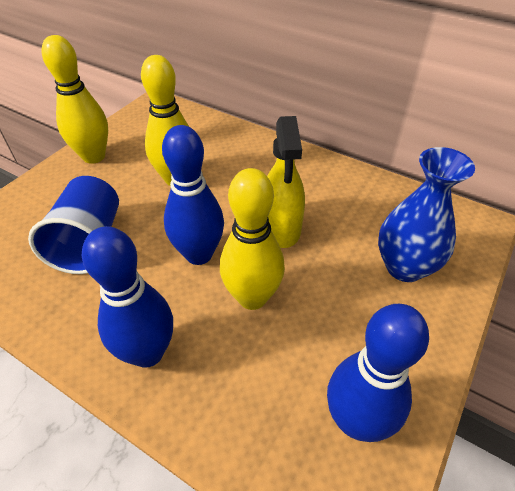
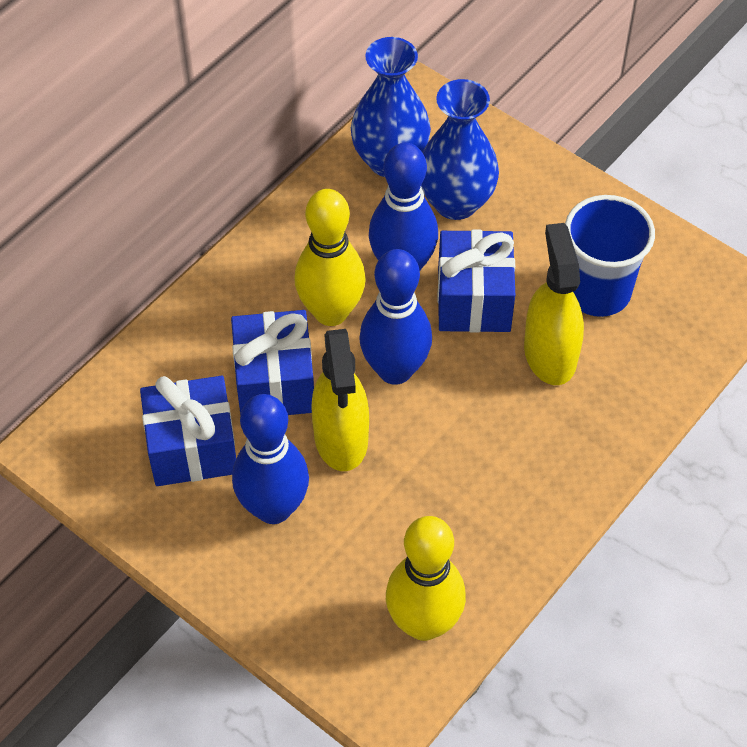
blue gift: 0 -> 3
blue vase: 1 -> 2
yellow bowling pin: 3 -> 2
yellow spray bottle: 1 -> 2

